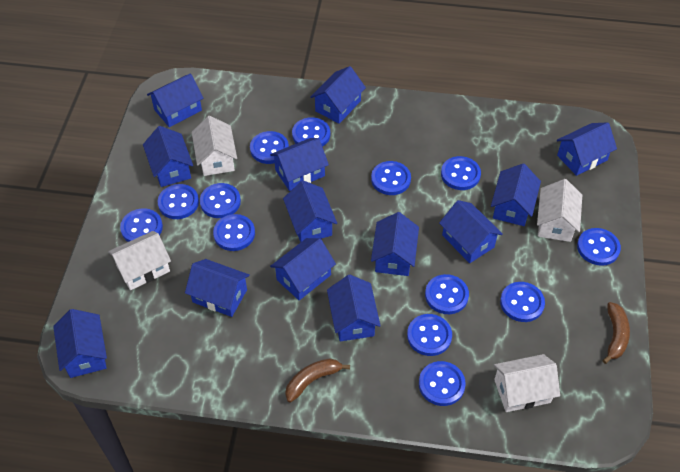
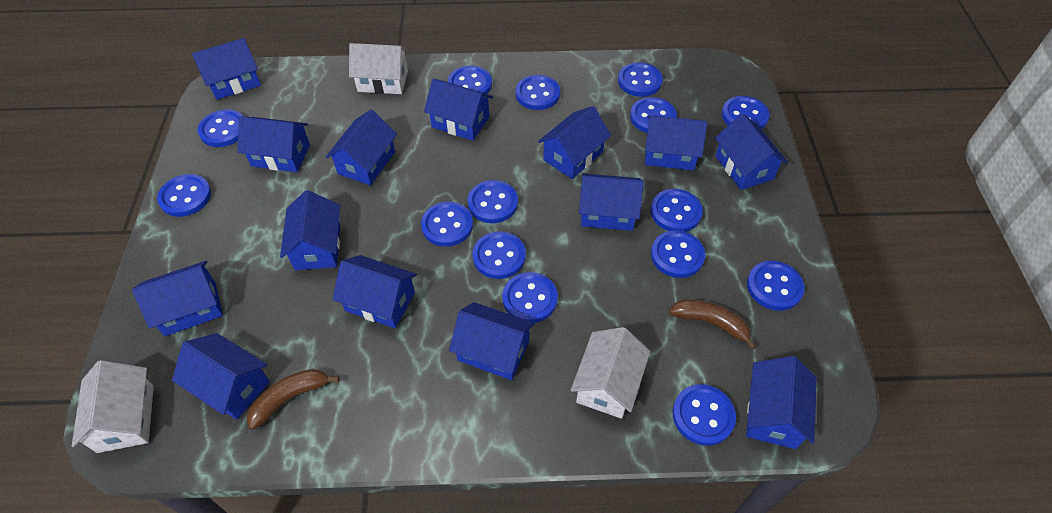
blue button: 13 -> 15
blue house: 13 -> 14
white house: 4 -> 3

